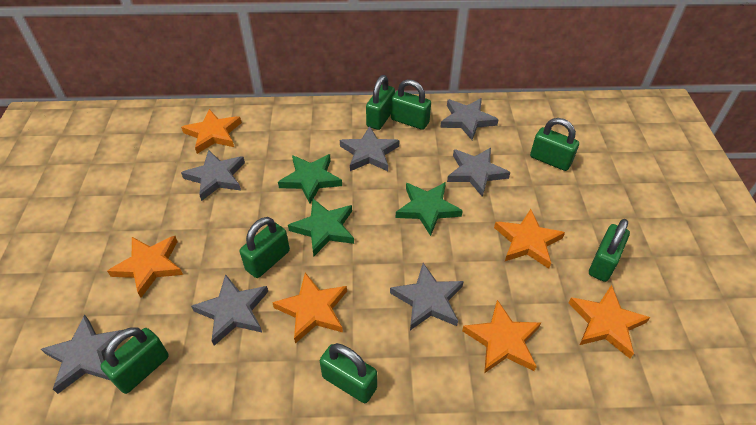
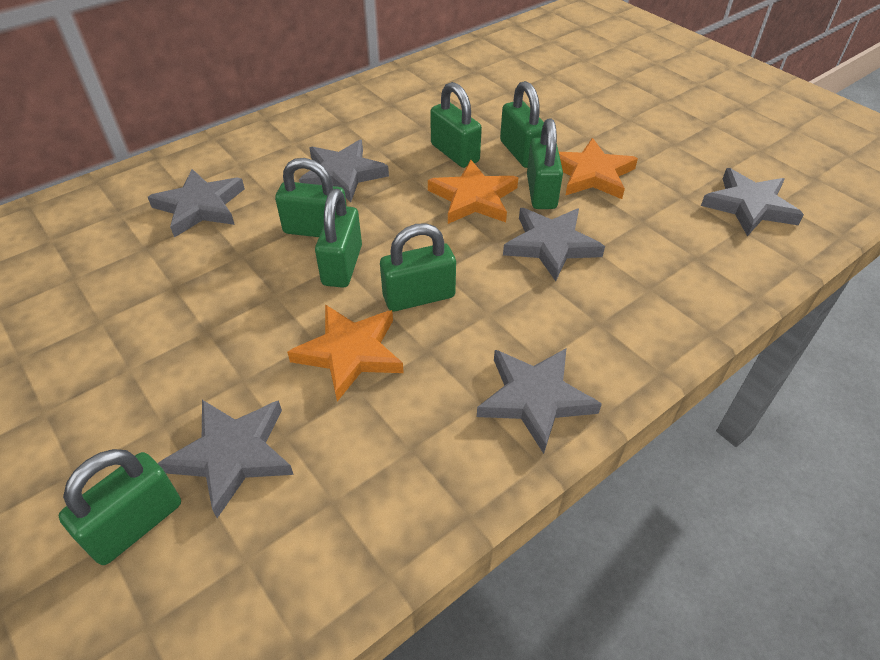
green star: 3 -> 0
grey star: 7 -> 6
orange star: 6 -> 3

